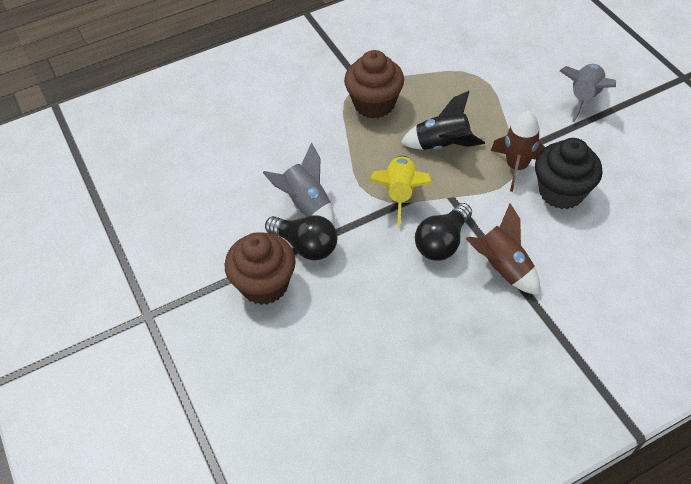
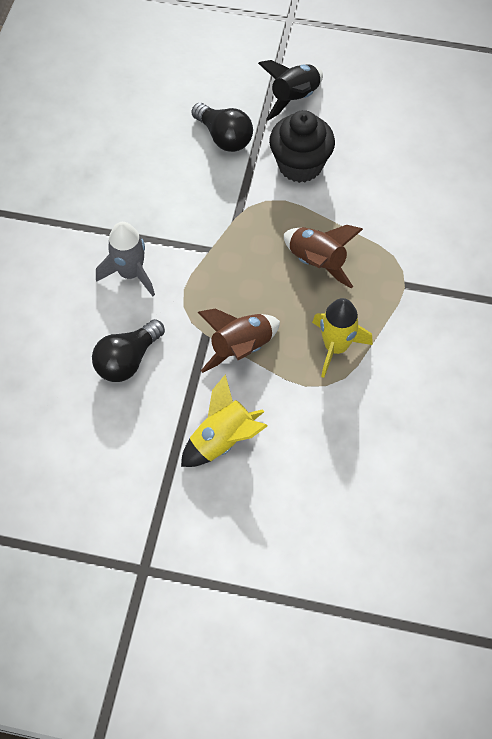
brown cupcake: 2 -> 0
grey rocket: 2 -> 1
yellow rocket: 1 -> 2

